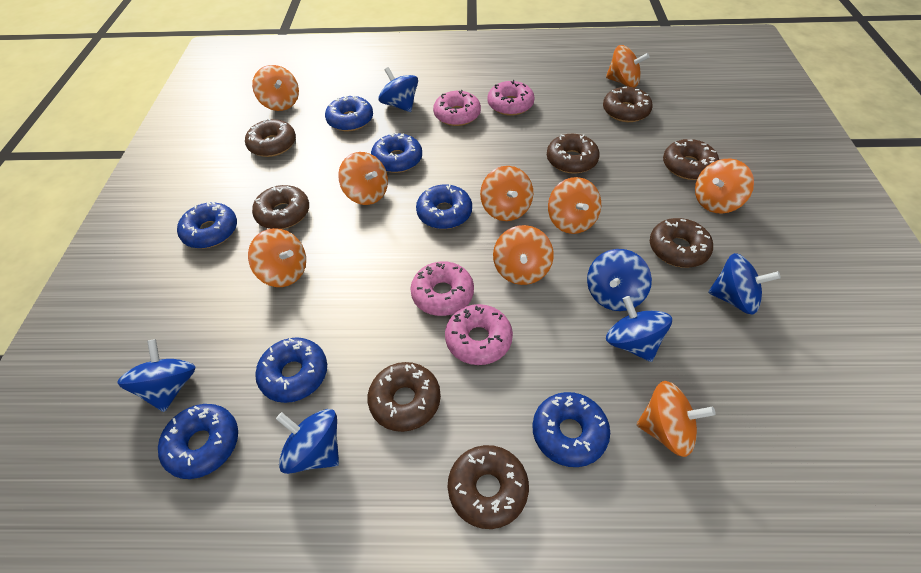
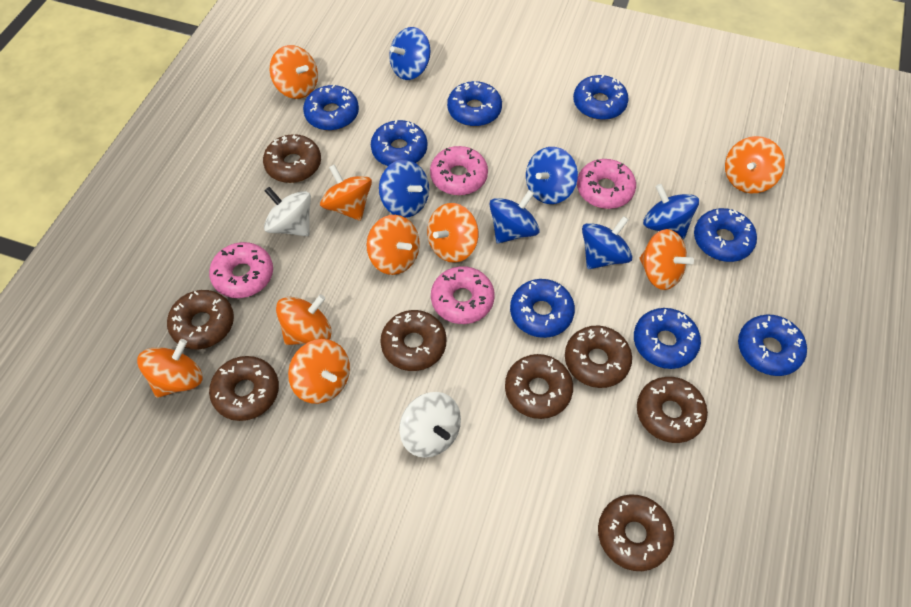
blue donut: 7 -> 8
white spinning top: 0 -> 2

